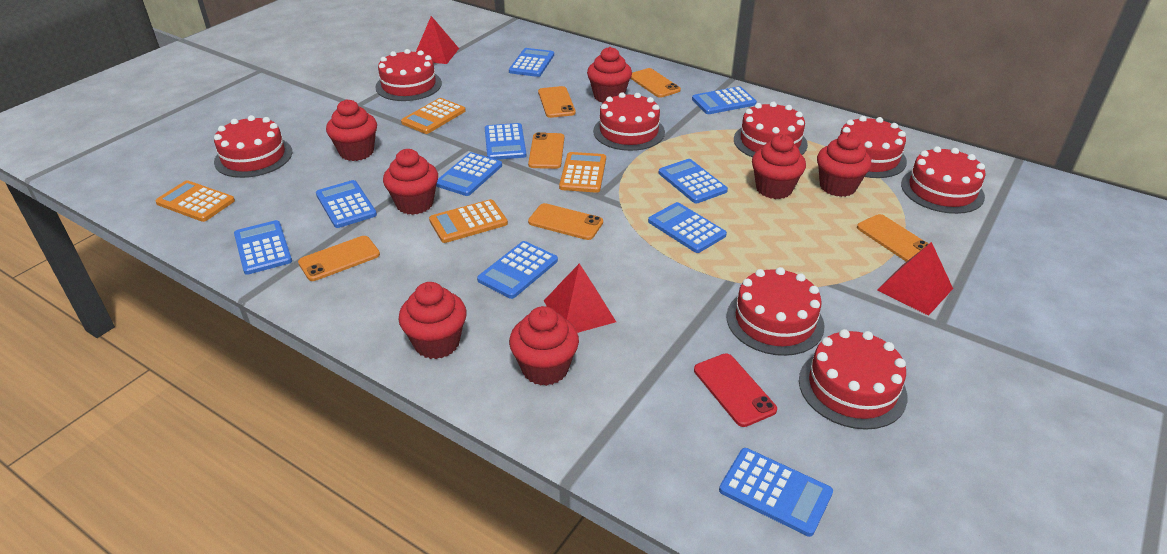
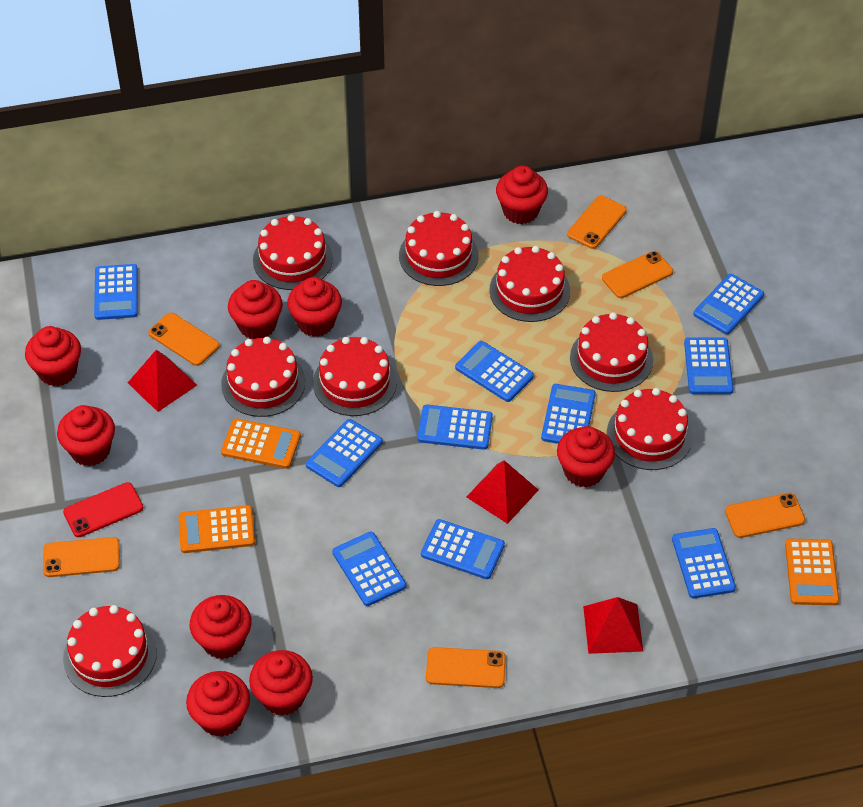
orange calculator: 4 -> 3
red cupcake: 7 -> 9

